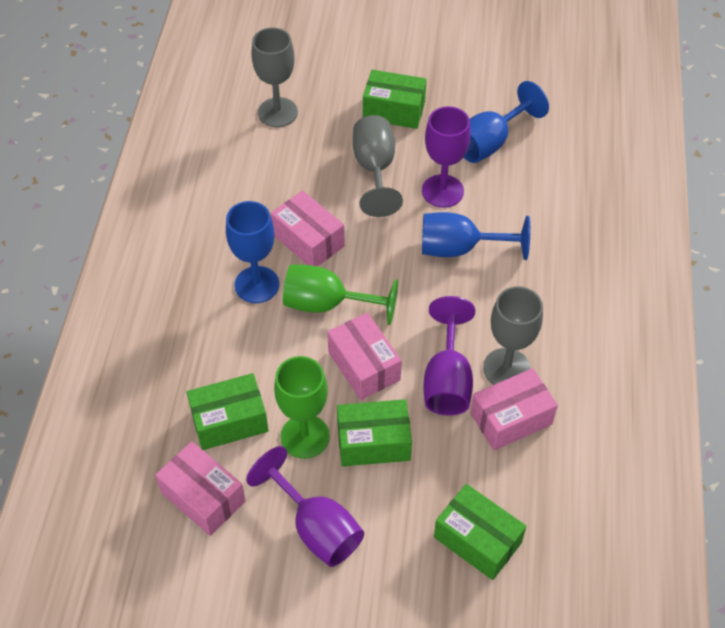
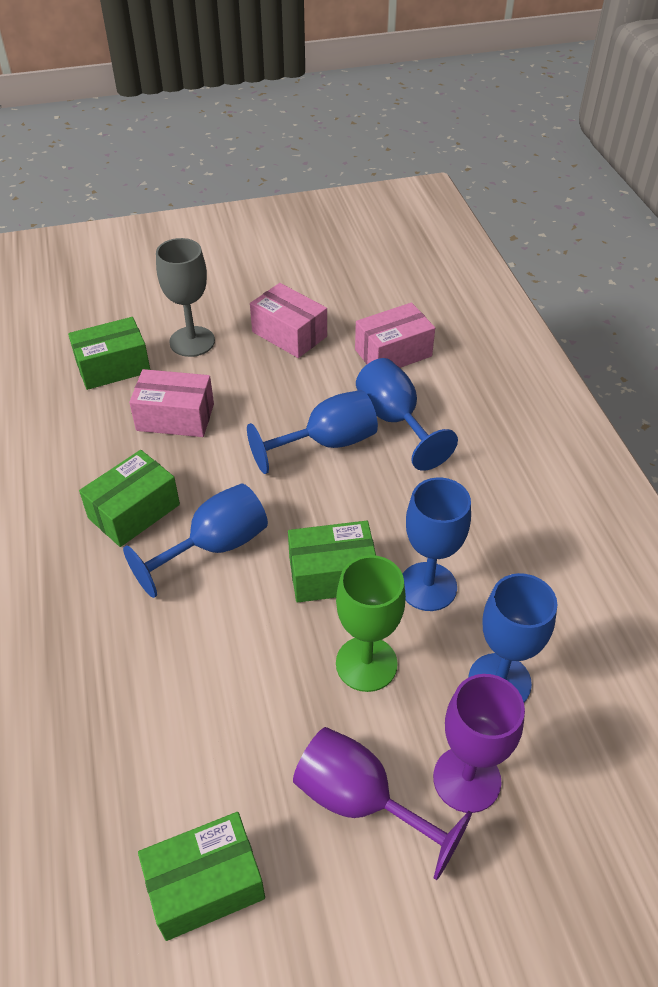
blue goblet: 3 -> 5
green goblet: 2 -> 1
grey goblet: 3 -> 1
pink box: 4 -> 3
purple goblet: 3 -> 2

